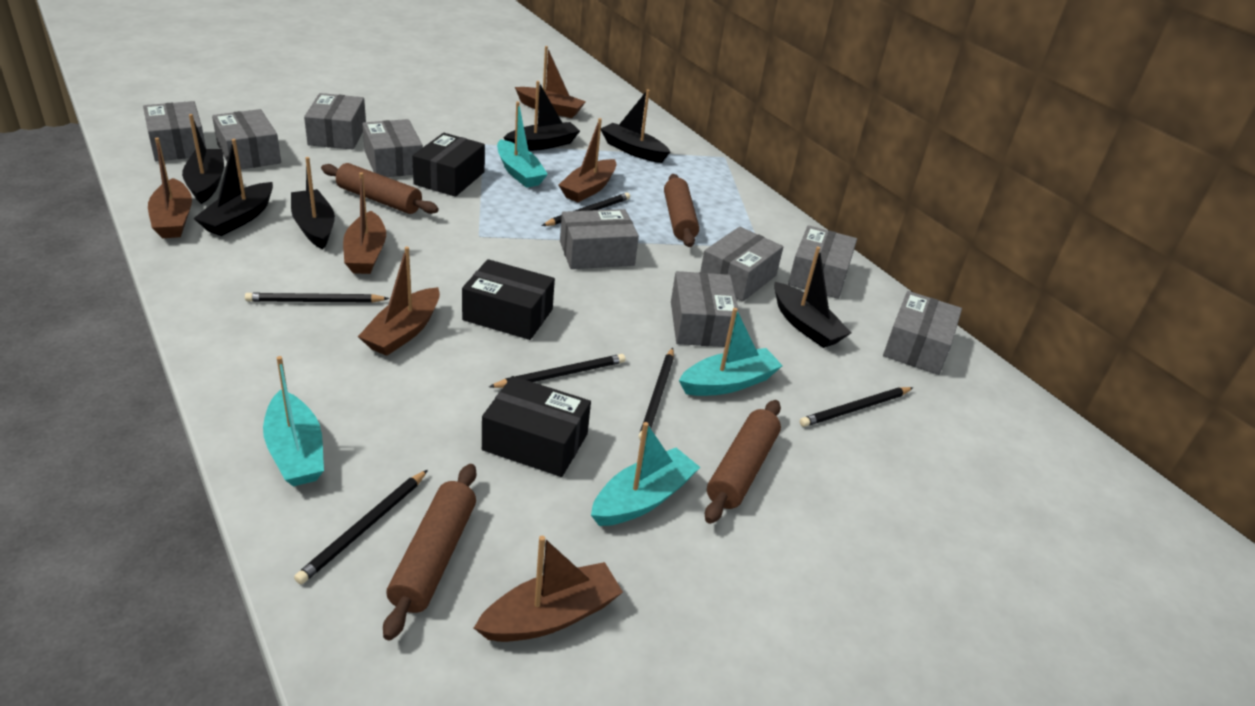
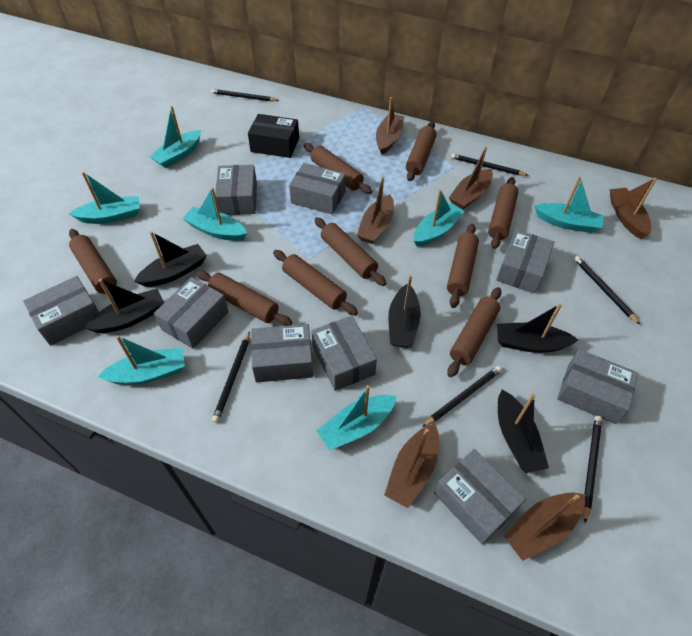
black boat: 6 -> 5
black box: 3 -> 1
brown rolling pin: 4 -> 9
turquoise boat: 4 -> 7

